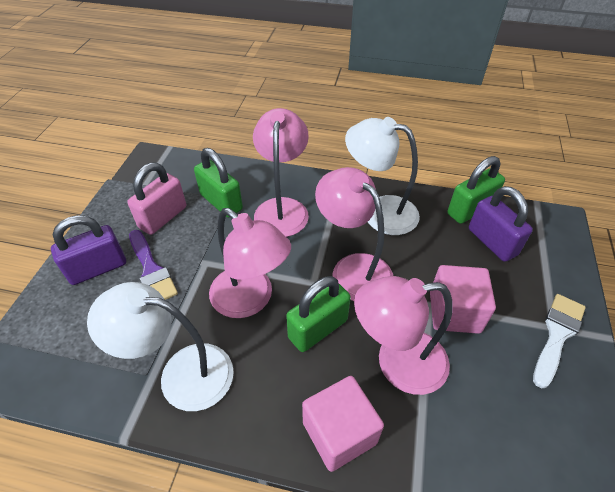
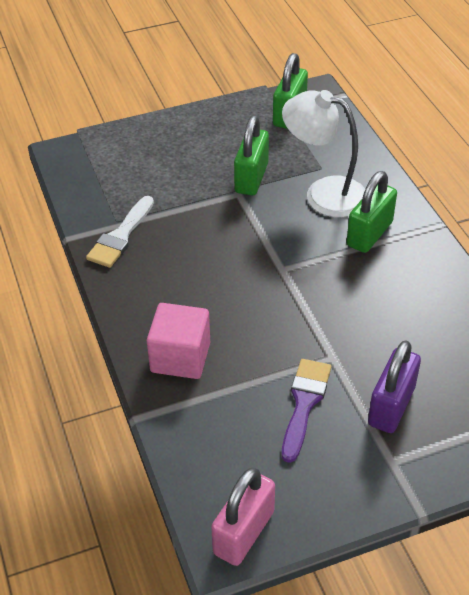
pink cube: 2 -> 1
pink lamp: 4 -> 0
purple padlock: 2 -> 1
white lamp: 2 -> 1

